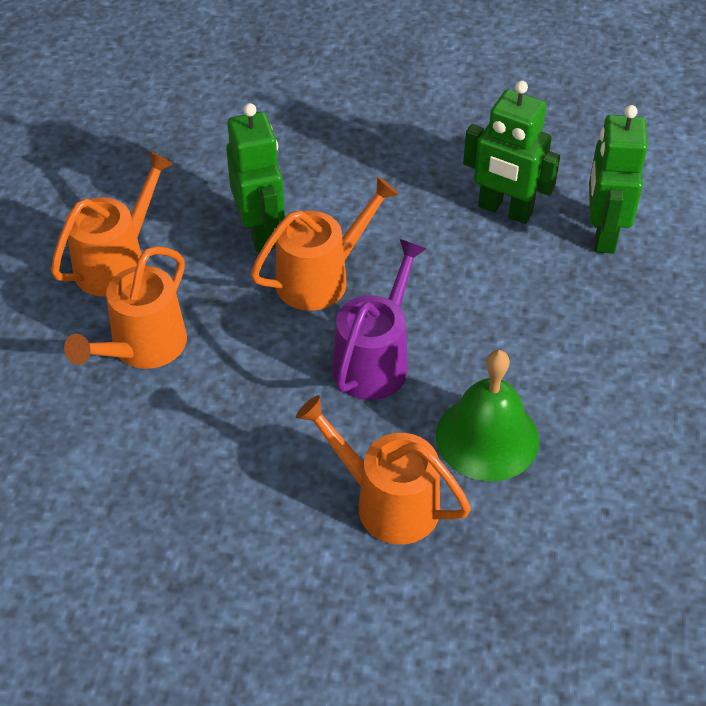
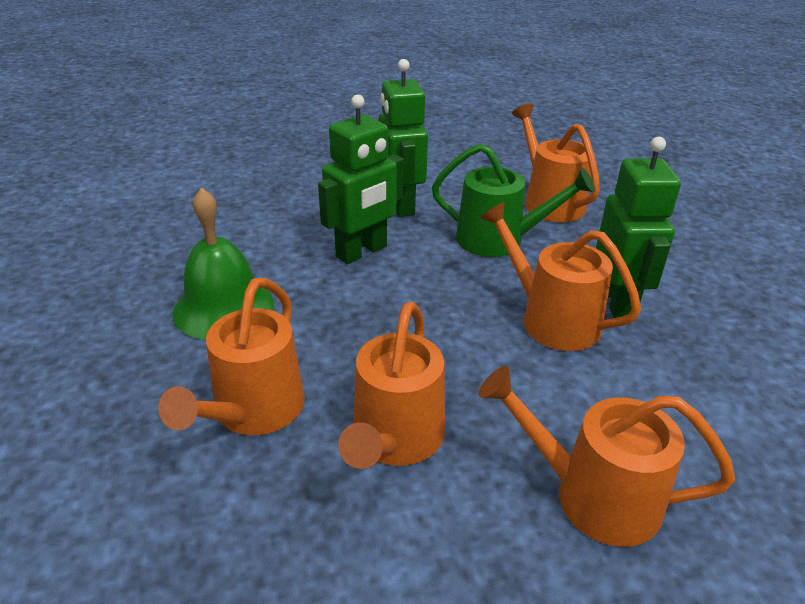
green watering can: 0 -> 1
orange watering can: 4 -> 5
purple watering can: 1 -> 0

